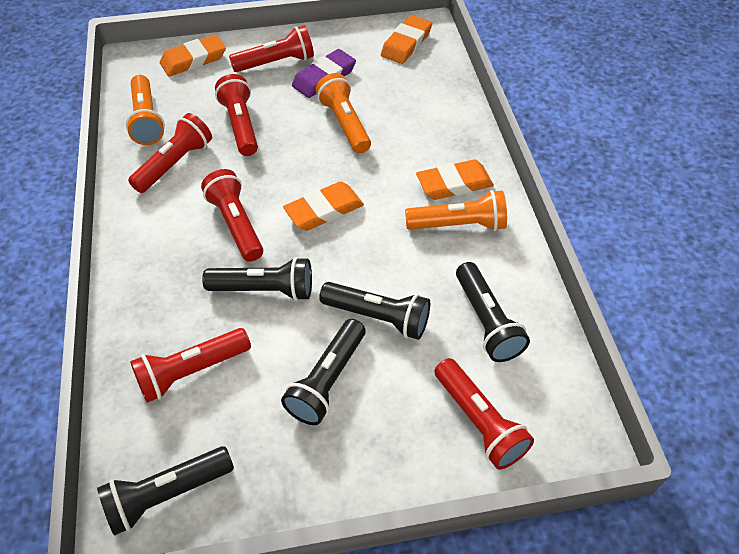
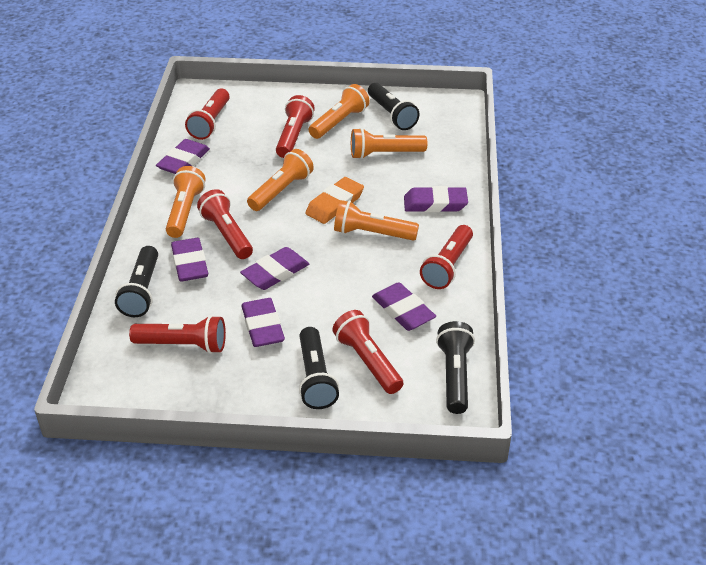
black flashlight: 5 -> 4
orange eraser: 4 -> 1
orange flashlight: 3 -> 5
purple eraser: 1 -> 6

